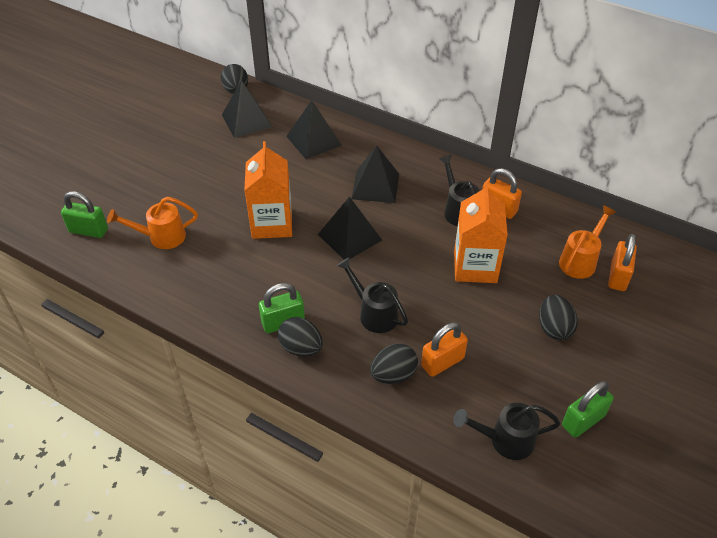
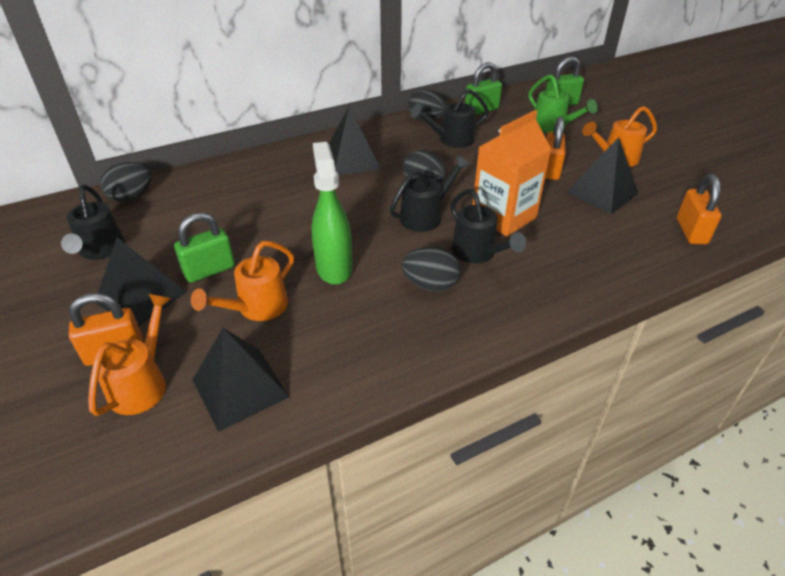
black watering can: 3 -> 4
green spray bottle: 0 -> 1
green watering can: 0 -> 1
orange carton: 2 -> 1
orange watering can: 2 -> 3

